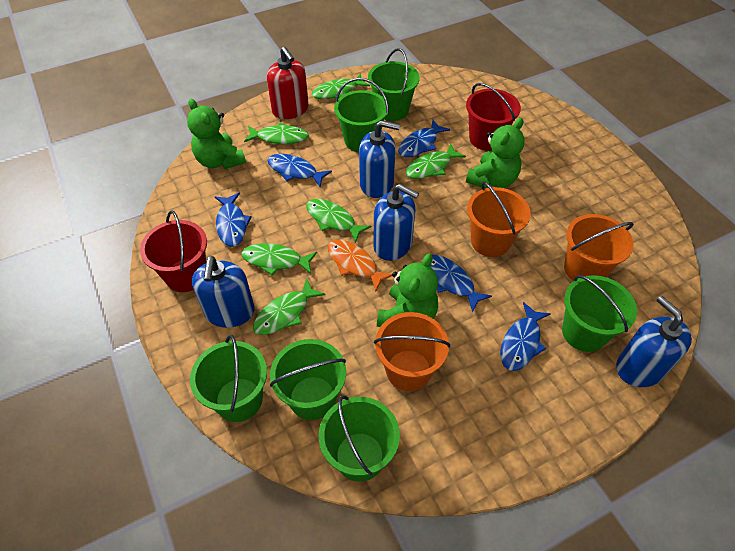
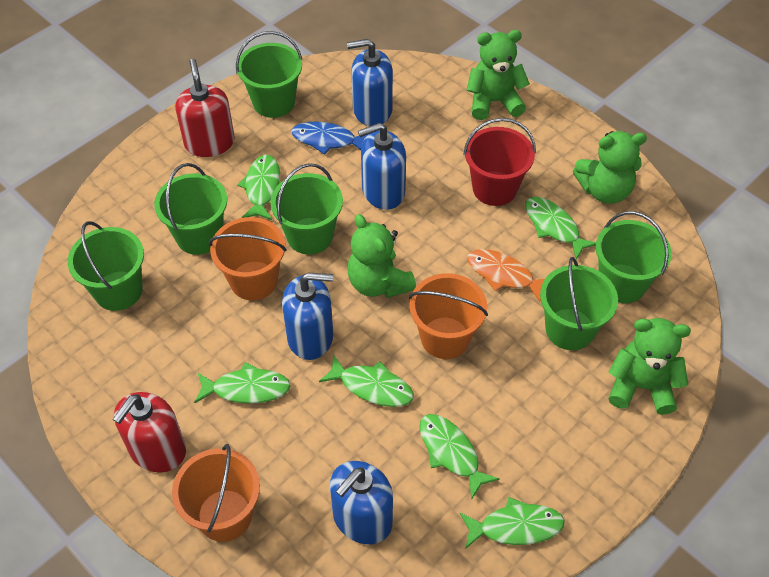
blue fish: 5 -> 1
green teddy bear: 3 -> 4
red bucket: 2 -> 1
red soap dispenser: 1 -> 2

